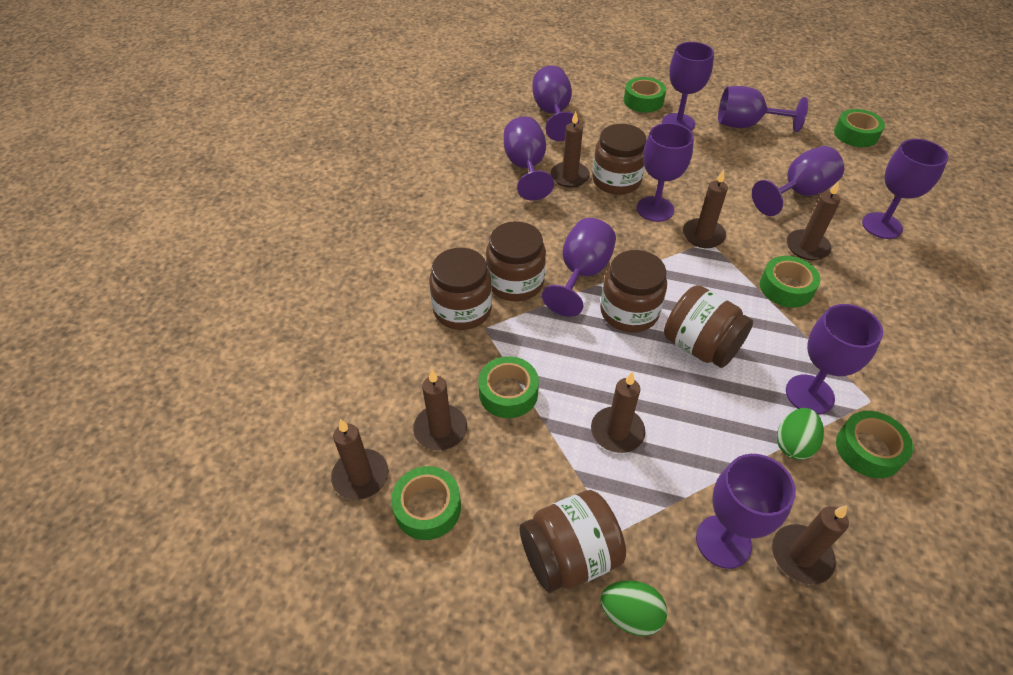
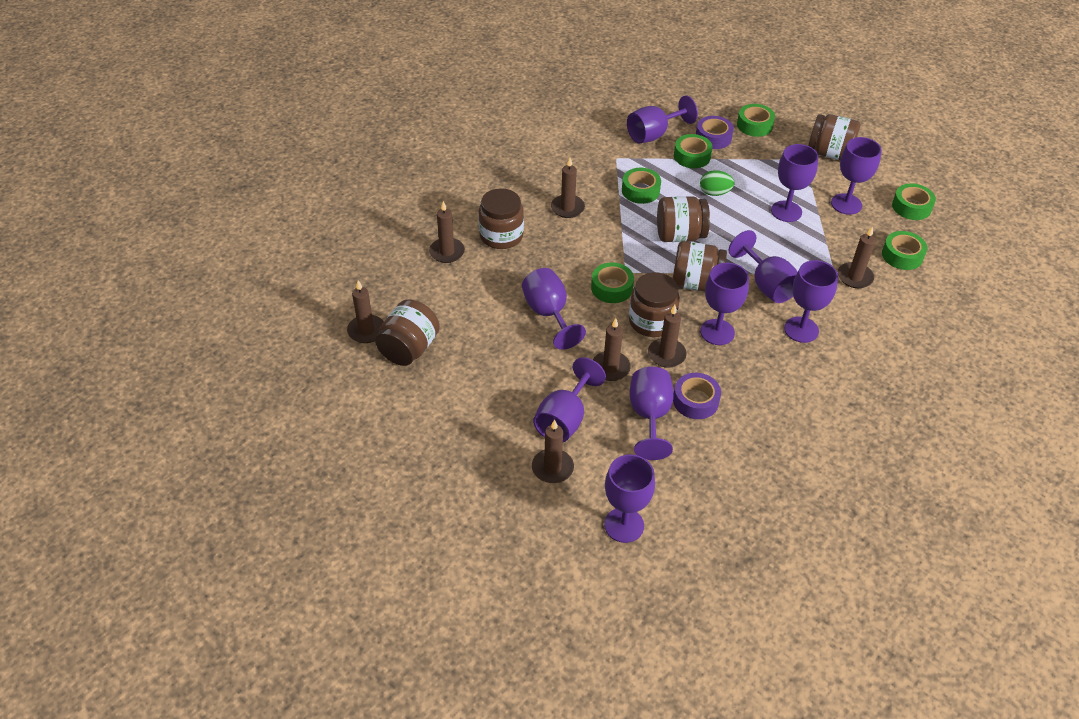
green egg: 2 -> 1
purple tape: 0 -> 2

